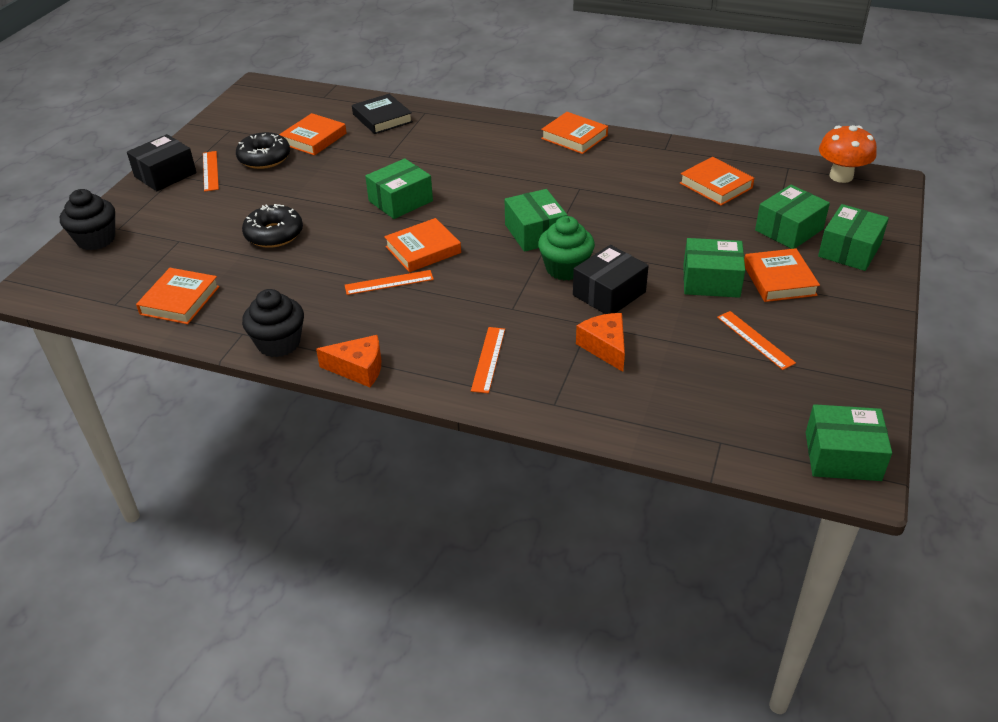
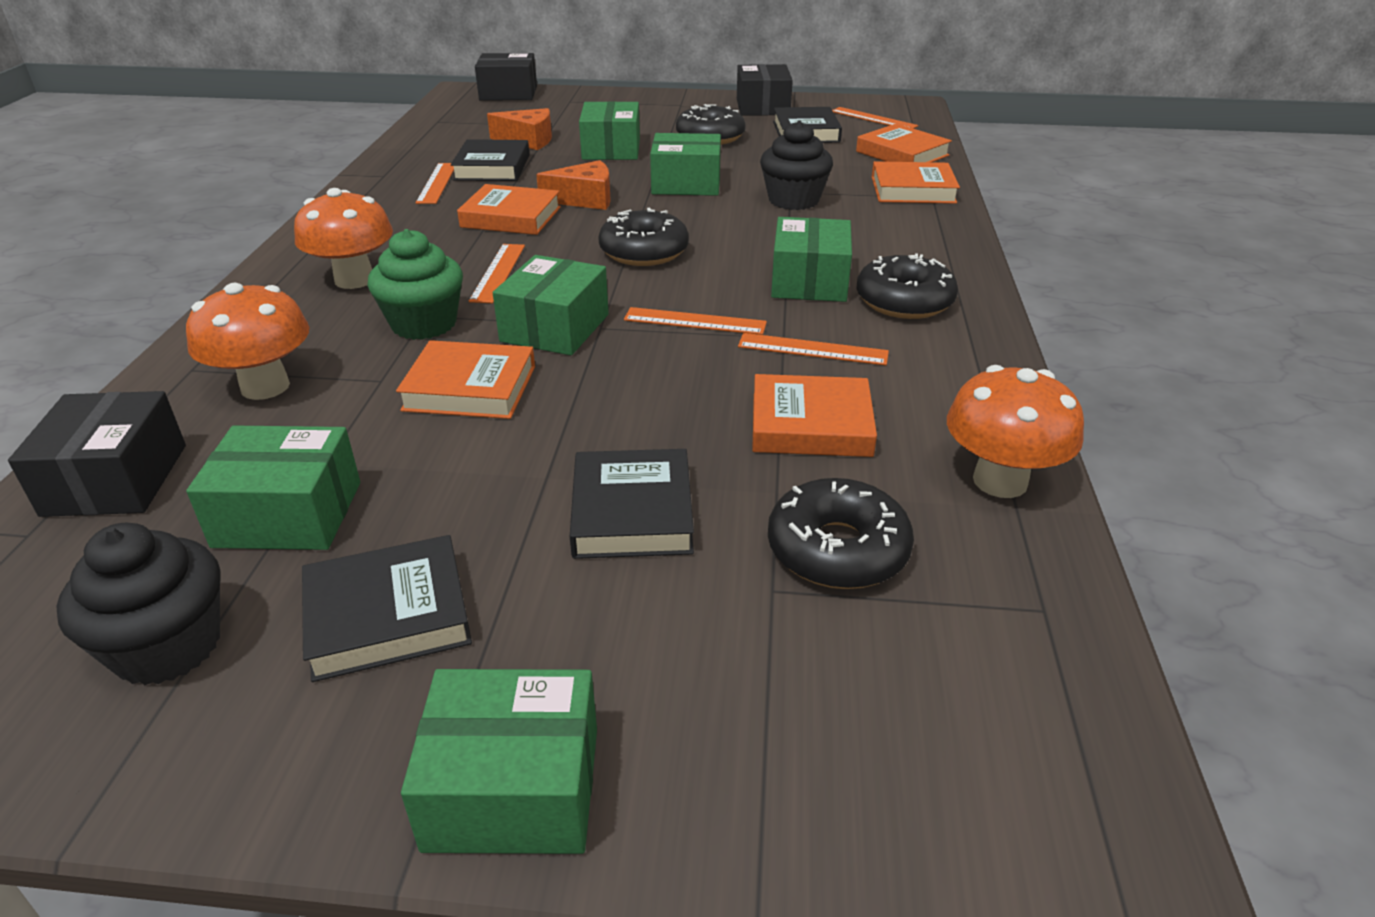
black book: 1 -> 4
black box: 2 -> 3
black donut: 2 -> 4
orange book: 6 -> 5
orange mushroom: 1 -> 3
orange ruler: 4 -> 5

